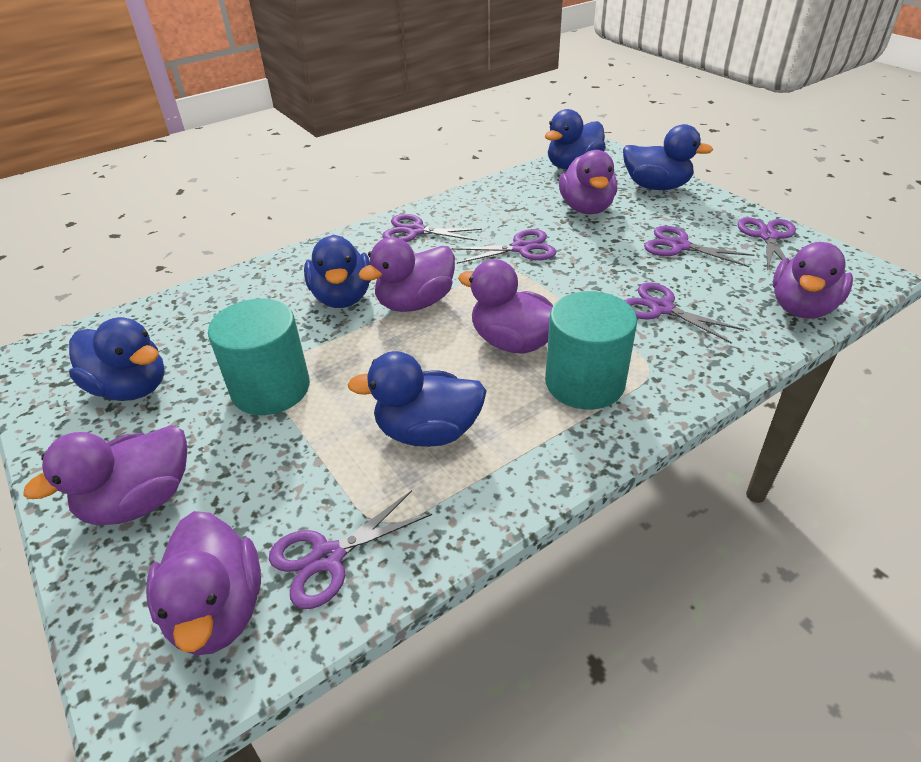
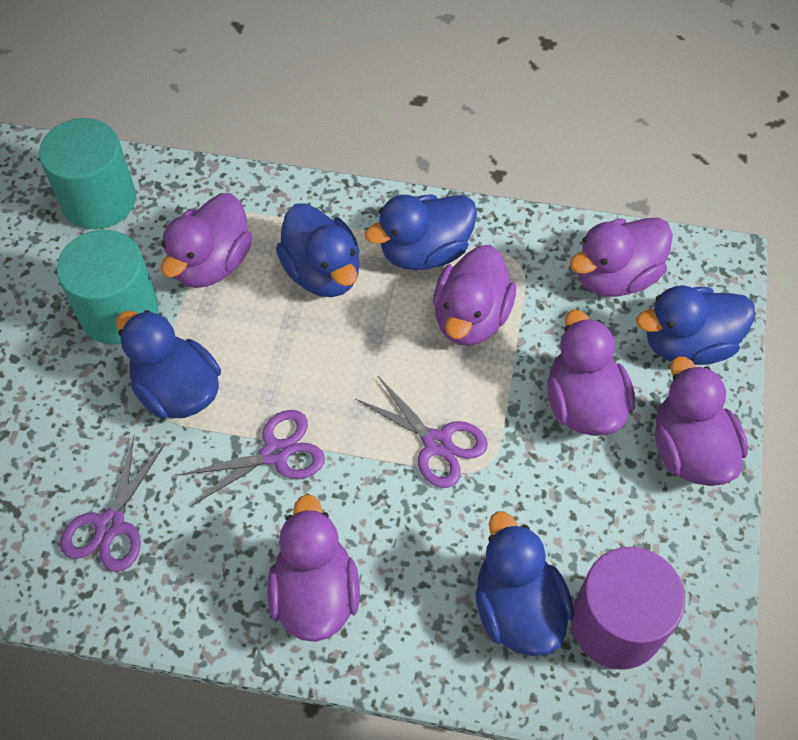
purple cylinder: 0 -> 1
purple scissors: 6 -> 3

